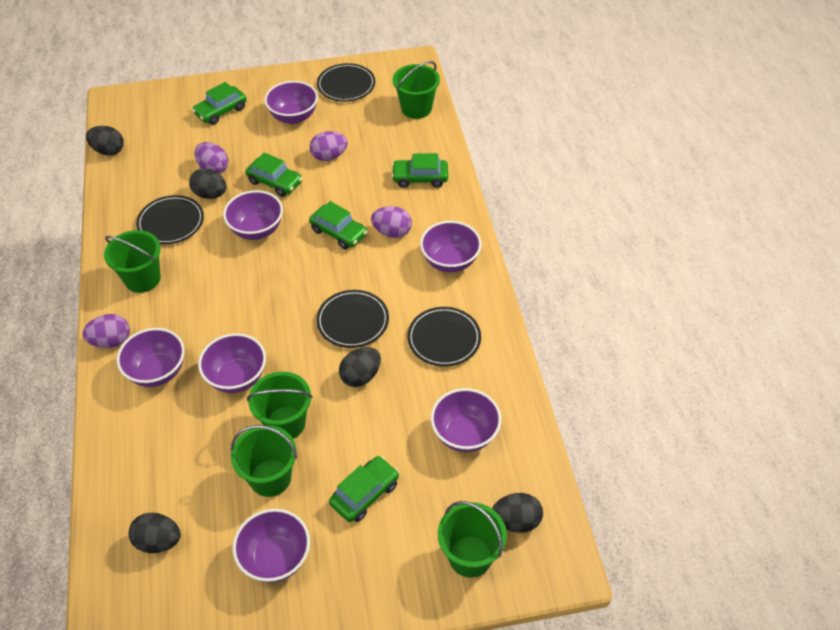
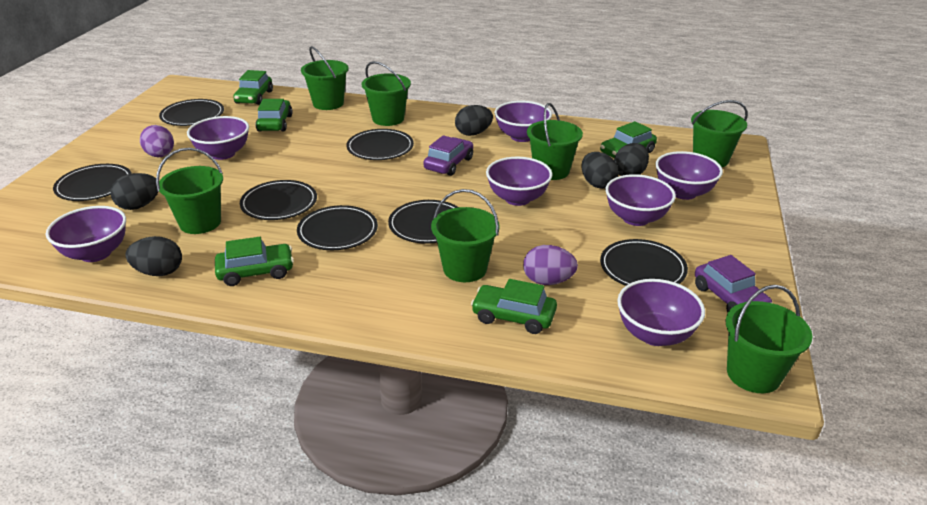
black plate: 4 -> 7
green bucket: 5 -> 7
purple car: 0 -> 2
purple egg: 4 -> 2

